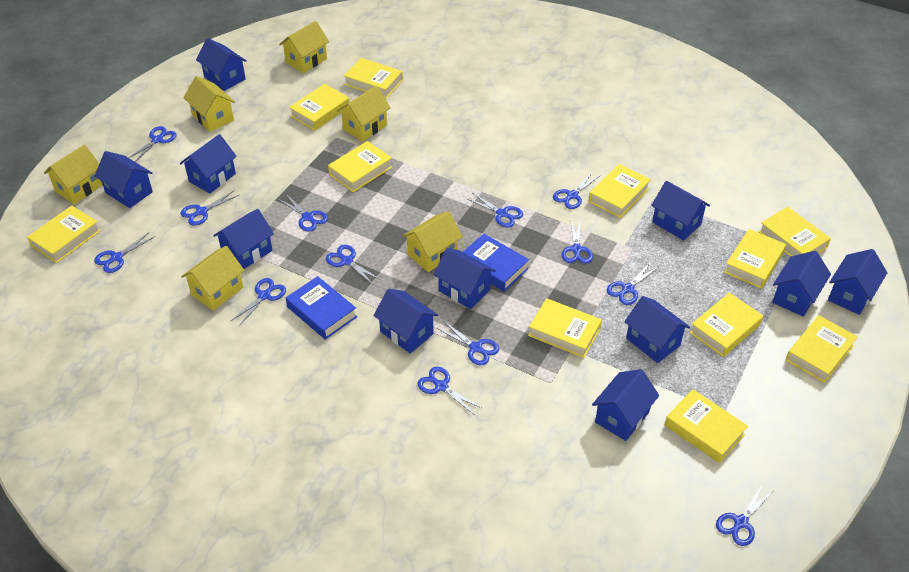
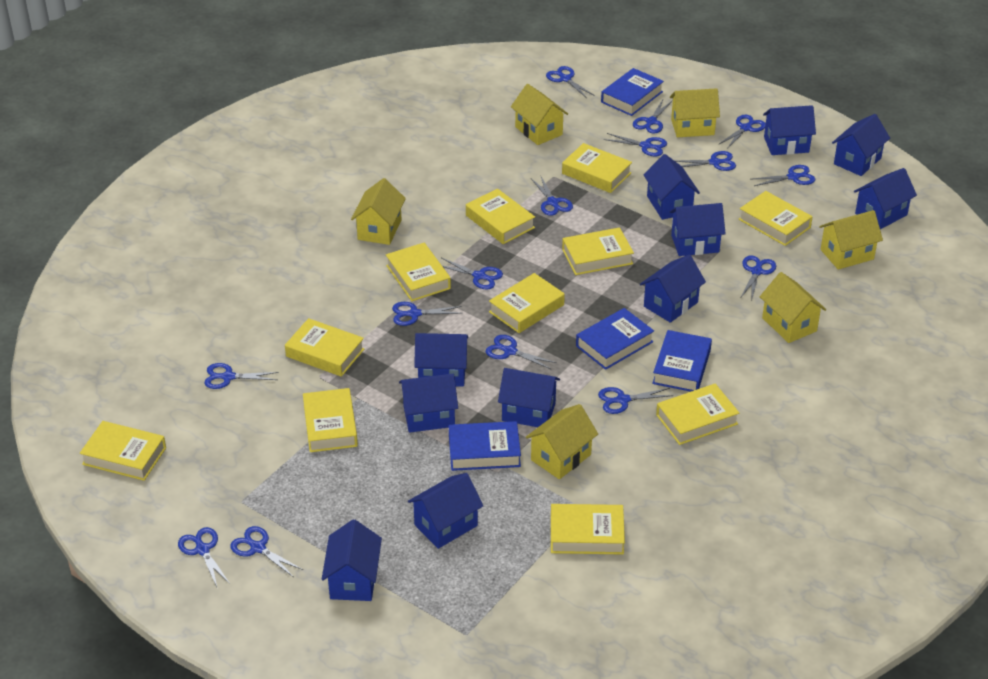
blue book: 2 -> 4
blue scissors: 13 -> 15

